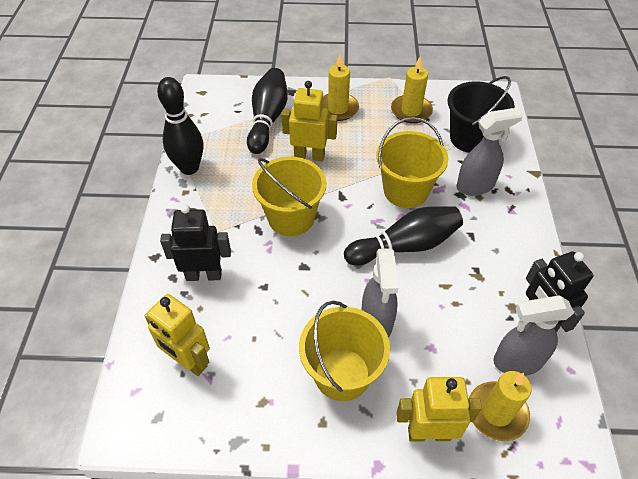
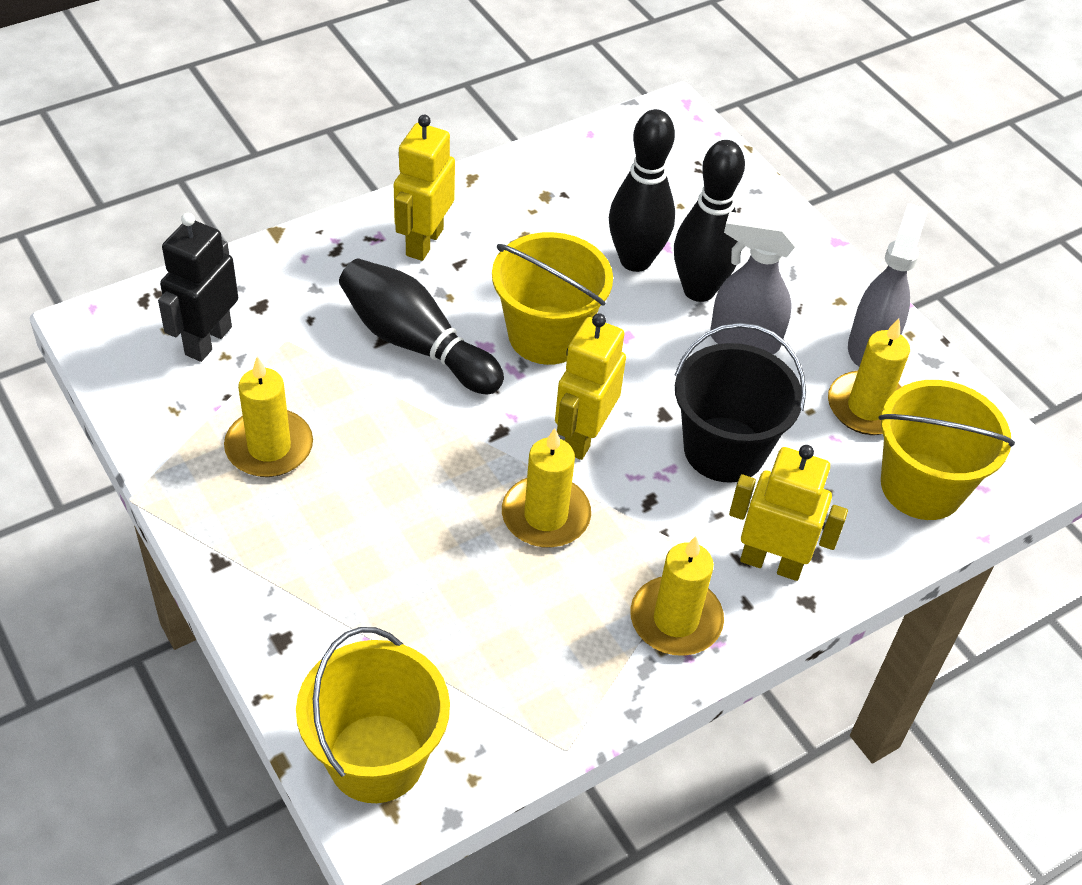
black robot: 2 -> 1
grey spray bottle: 3 -> 2
yellow candle: 3 -> 4

